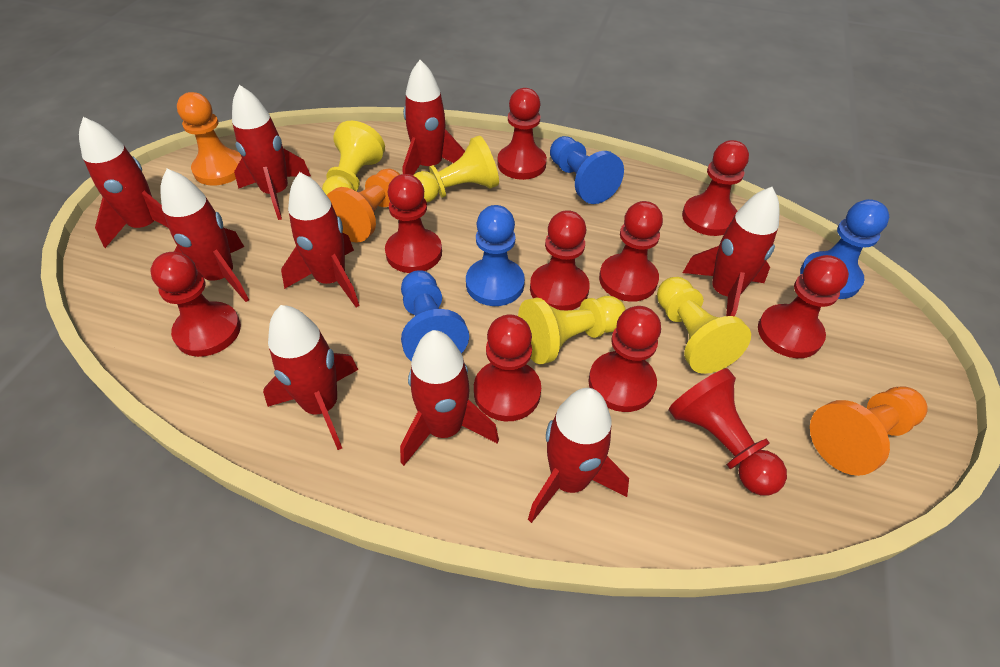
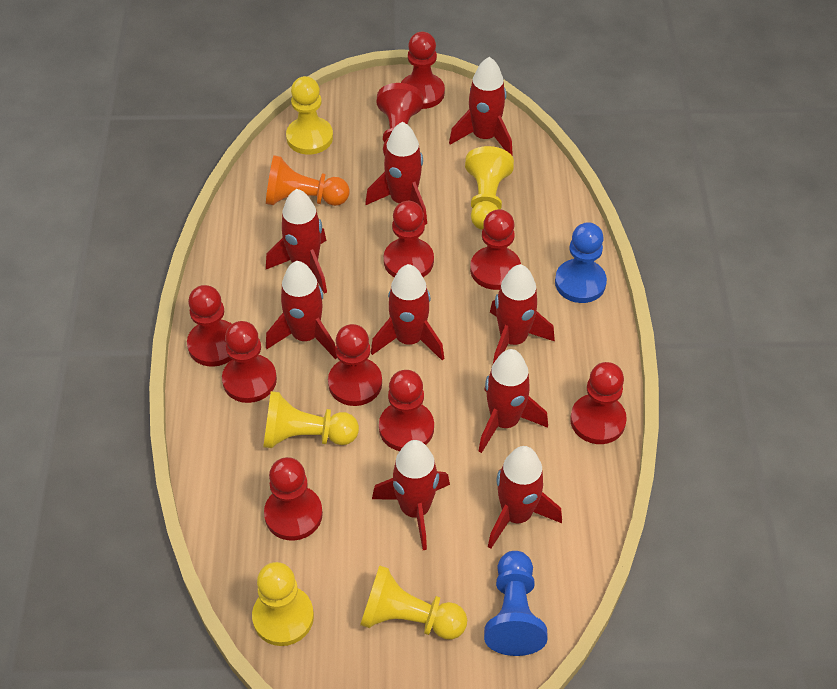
blue pawn: 4 -> 2
orange pawn: 3 -> 1
yellow pawn: 4 -> 5

